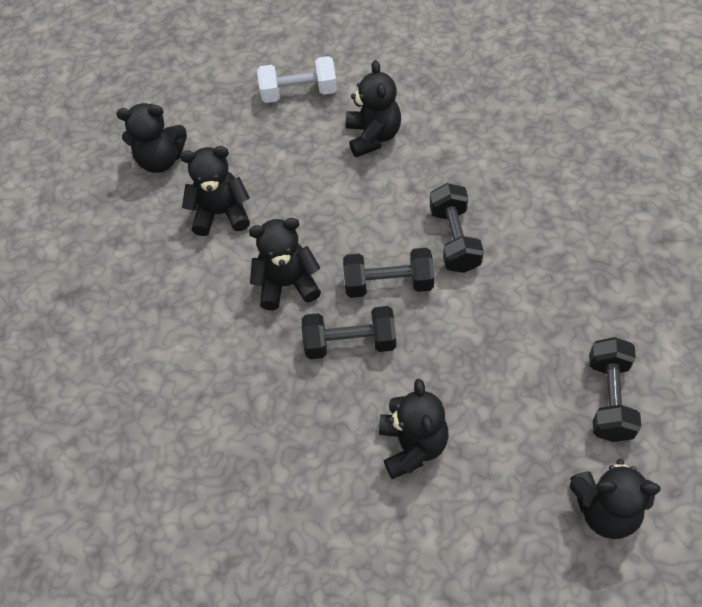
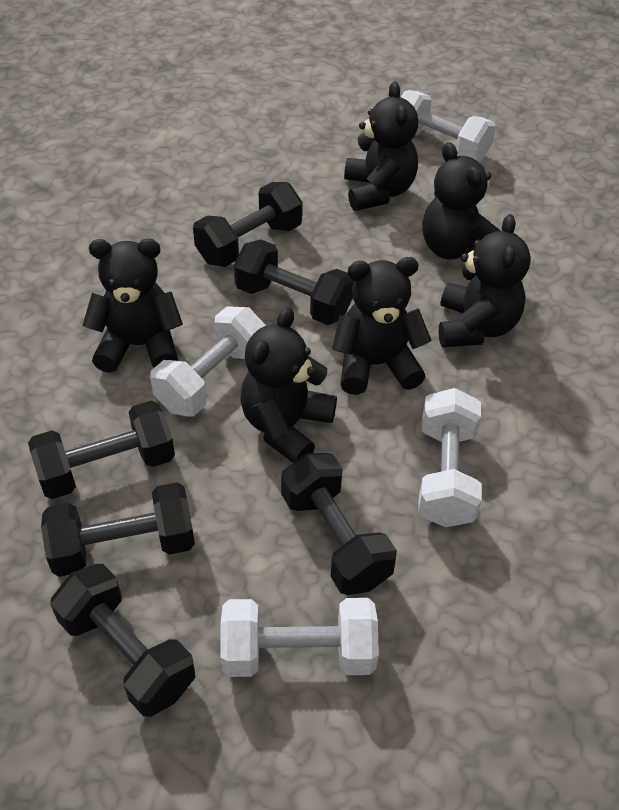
black dumbbell: 4 -> 6
white dumbbell: 1 -> 4

